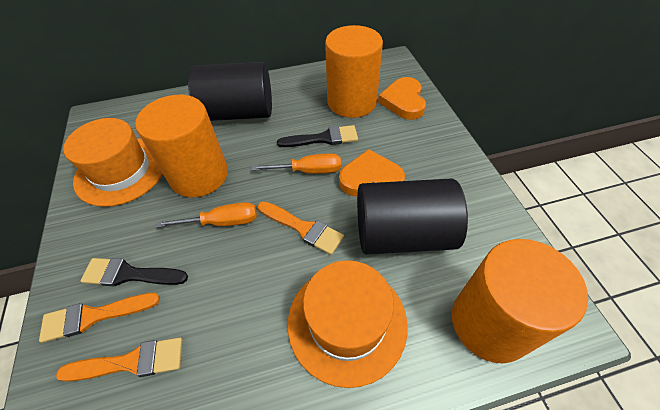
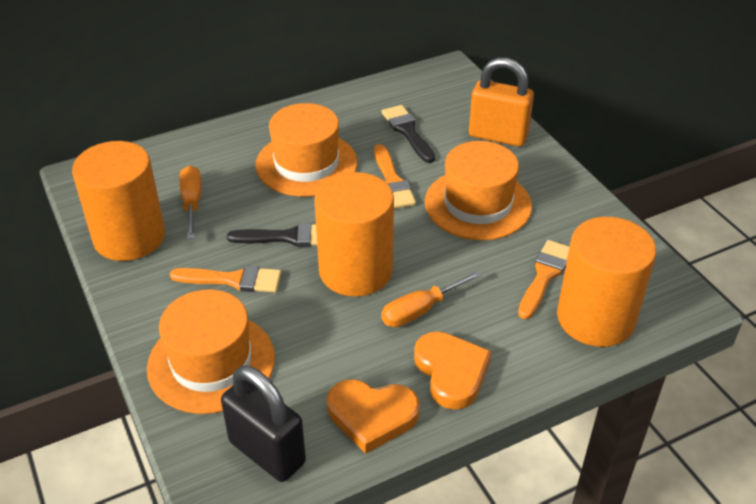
black cylinder: 2 -> 0
black padlock: 0 -> 1
orange hat: 2 -> 3
orange padlock: 0 -> 1

